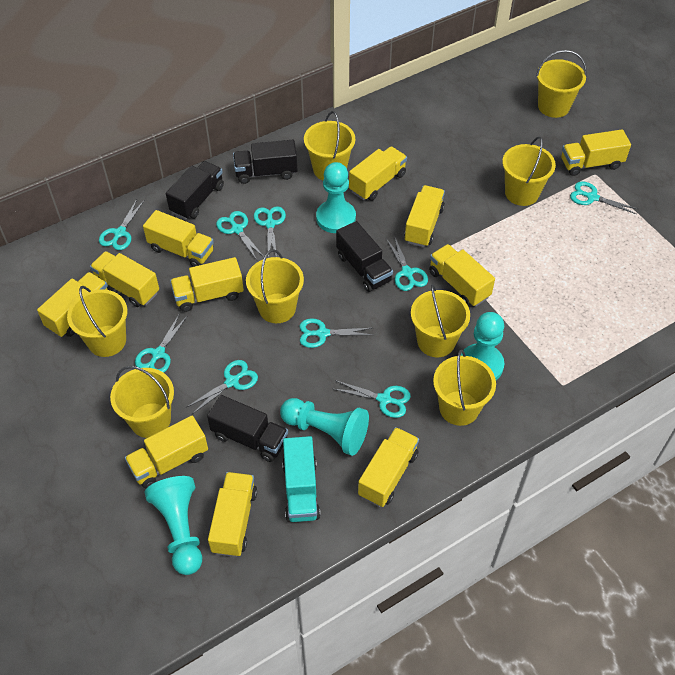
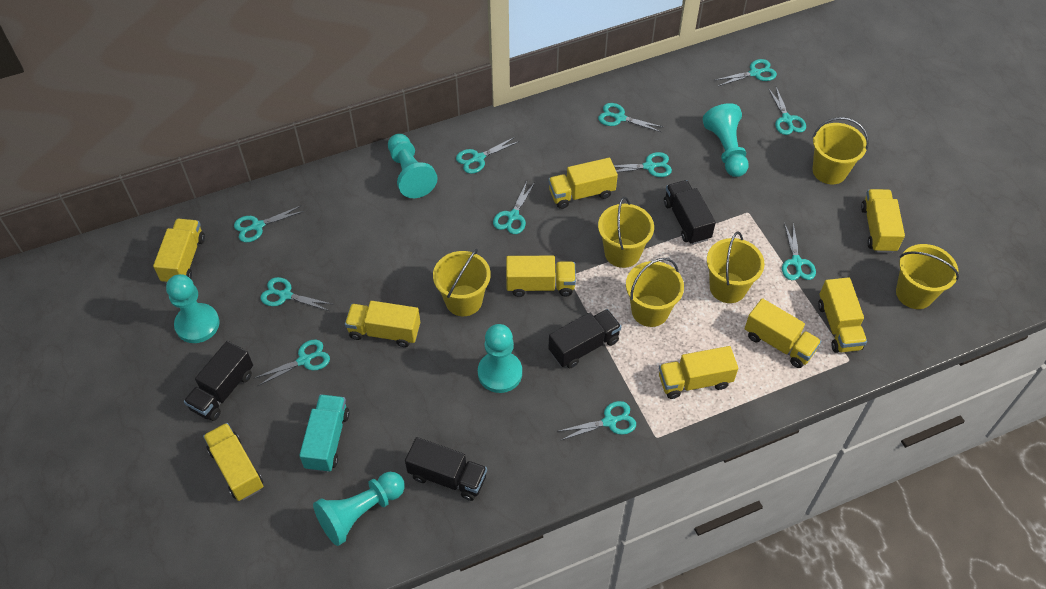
turquoise pawn: 4 -> 5
turquoise scissors: 9 -> 11
yellow bucket: 8 -> 6
yellow truck: 11 -> 9

